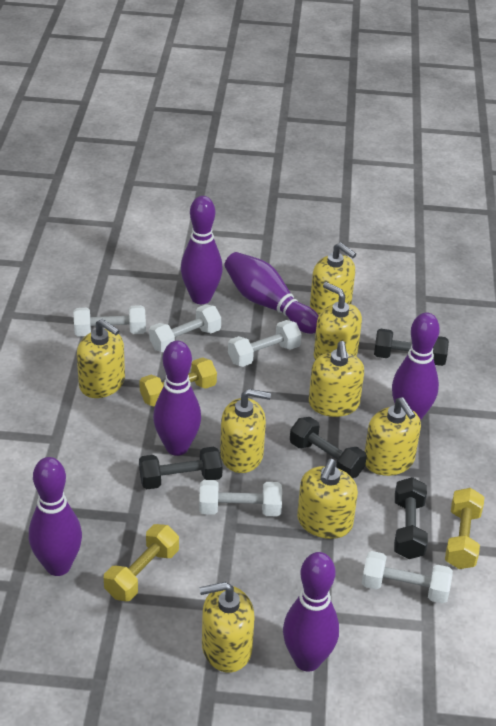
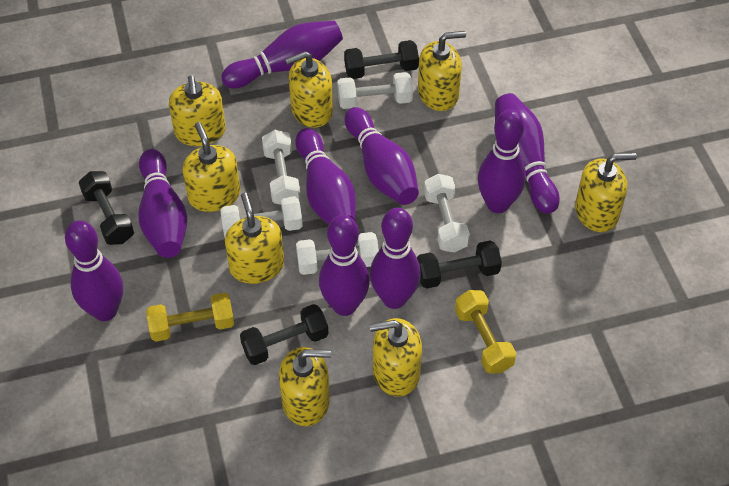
purple bowling pin: 6 -> 9
yellow dumbbell: 3 -> 2

